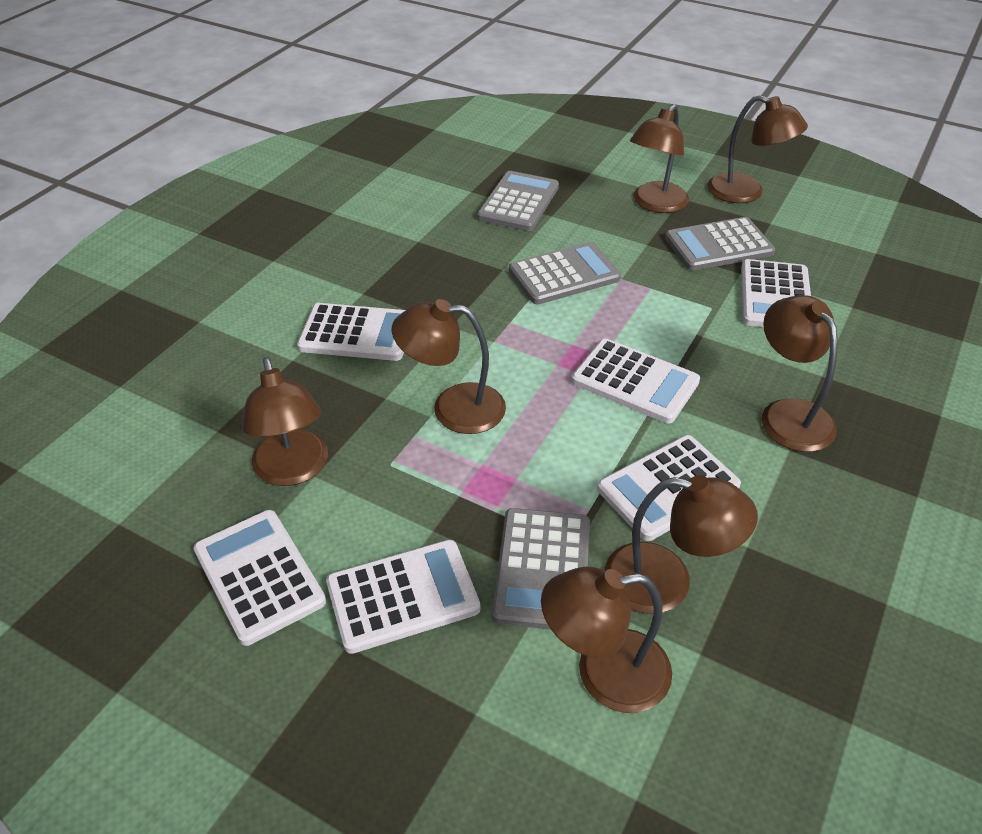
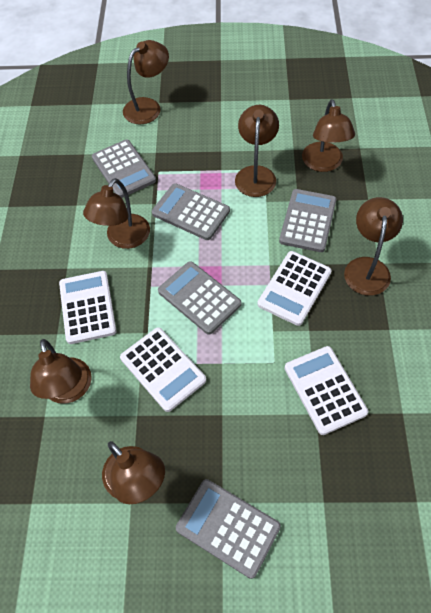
grey calculator: 4 -> 5
white calculator: 6 -> 4

